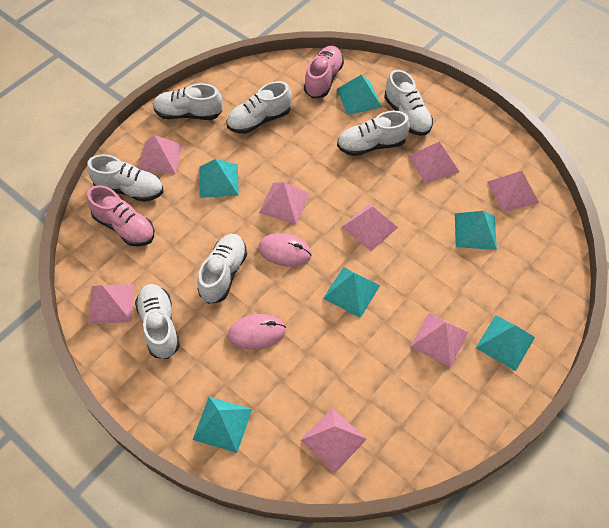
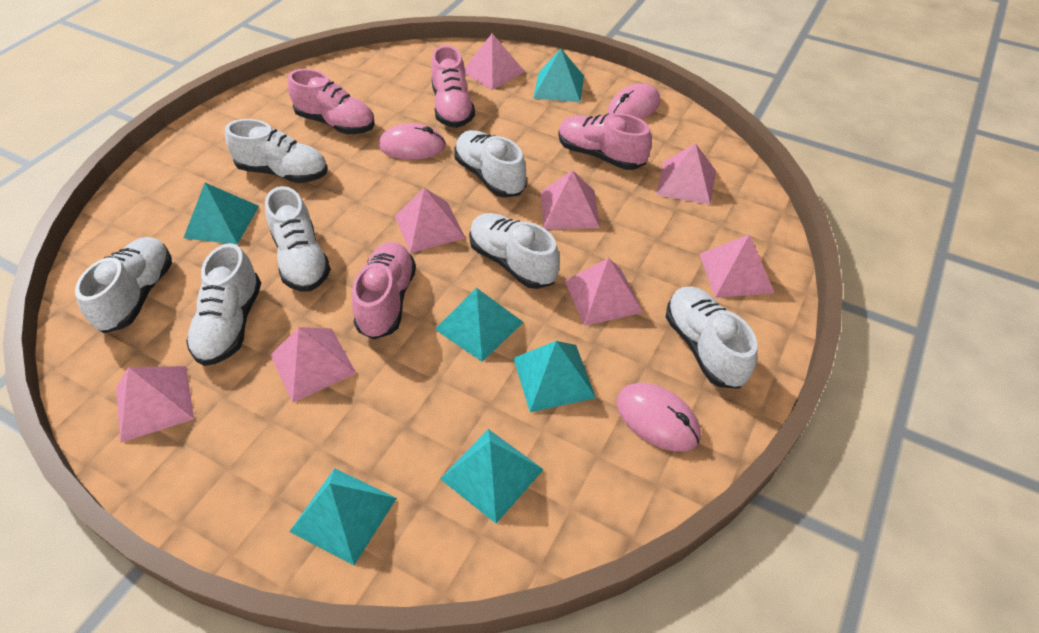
pink mouse: 2 -> 3
pink shoe: 2 -> 4

